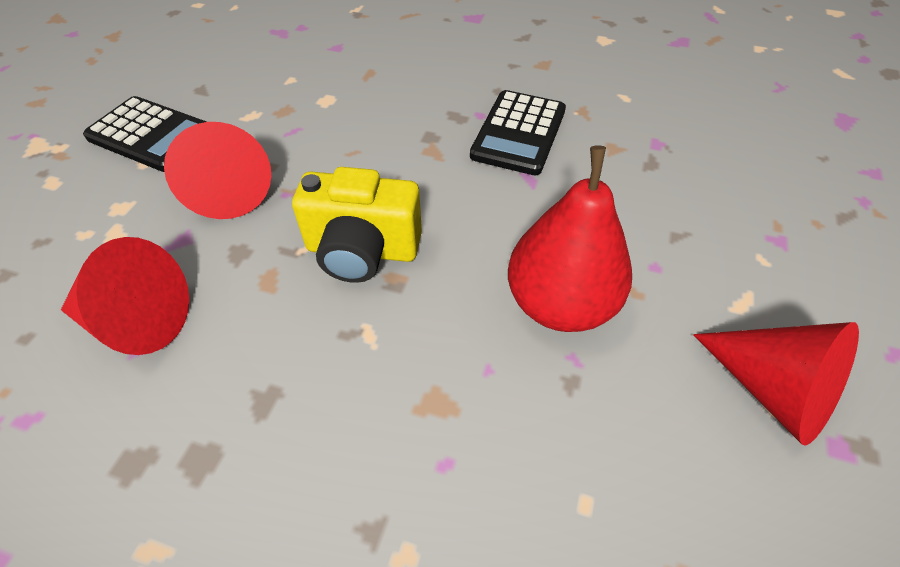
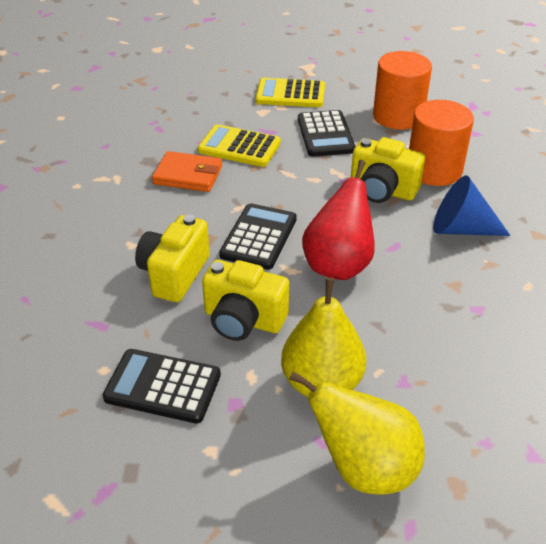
black calculator: 2 -> 3
blue cone: 0 -> 1
orange cylinder: 0 -> 2
orange wallet: 0 -> 1
red cone: 3 -> 0
yellow calculator: 0 -> 2
yellow camera: 1 -> 3
yellow pear: 0 -> 2

